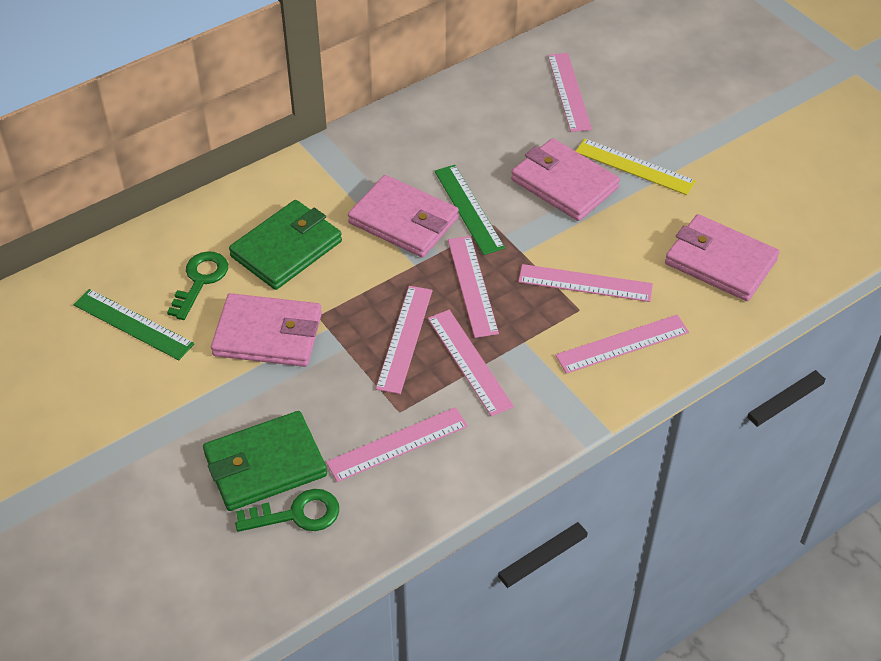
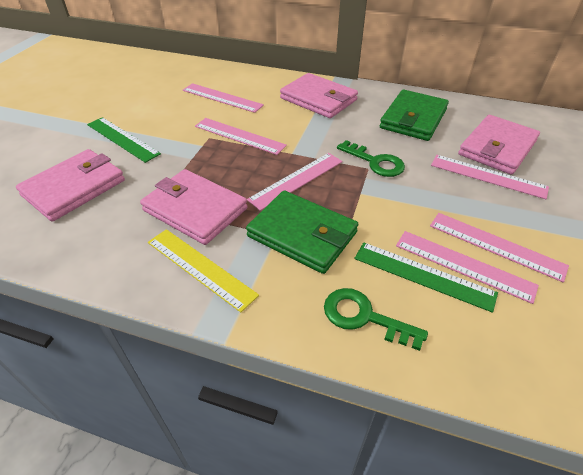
pink ruler: 7 -> 6

